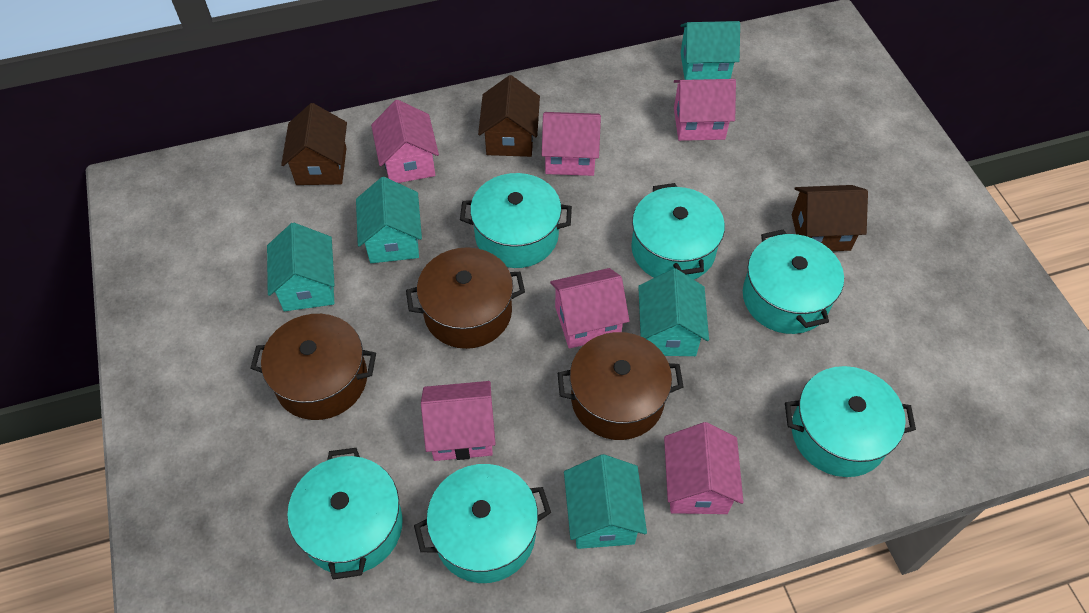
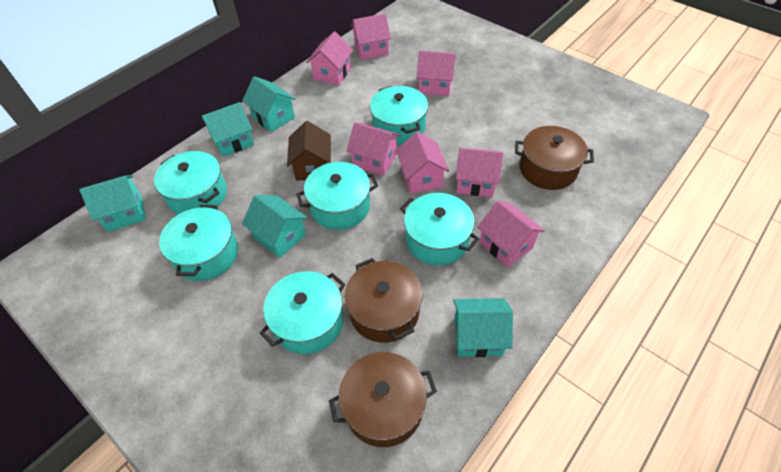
brown house: 3 -> 1
pink house: 6 -> 7

